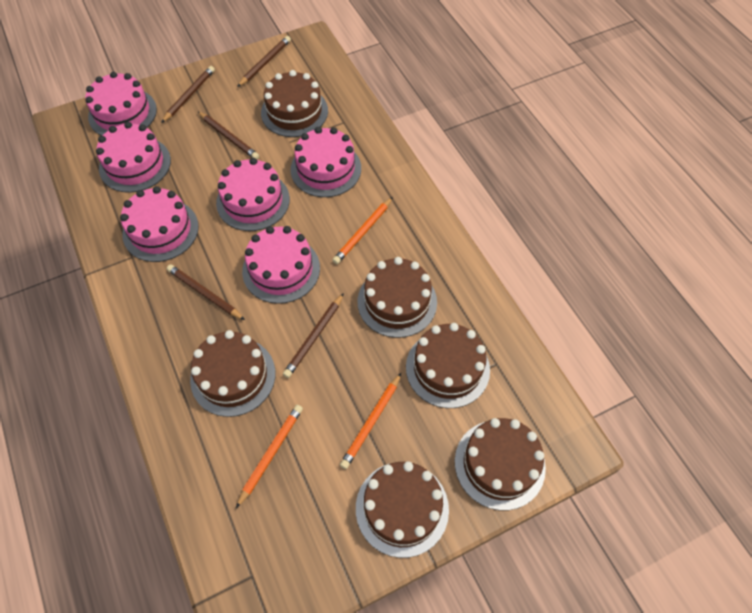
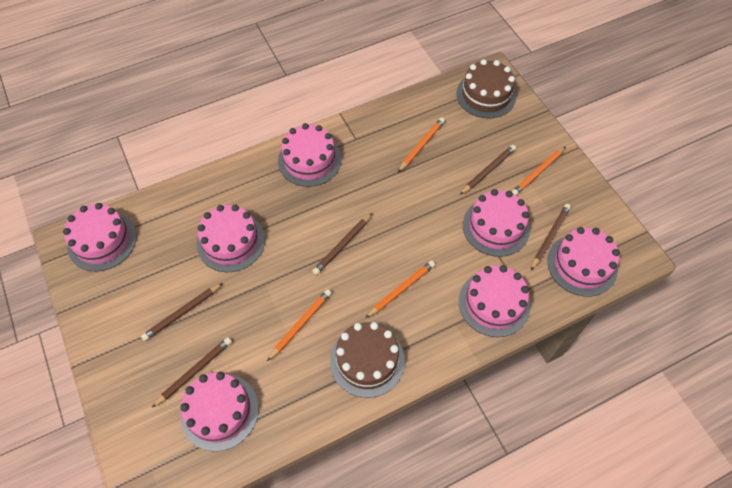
brown cake: 6 -> 2
orange pencil: 3 -> 4
pink cake: 6 -> 7

